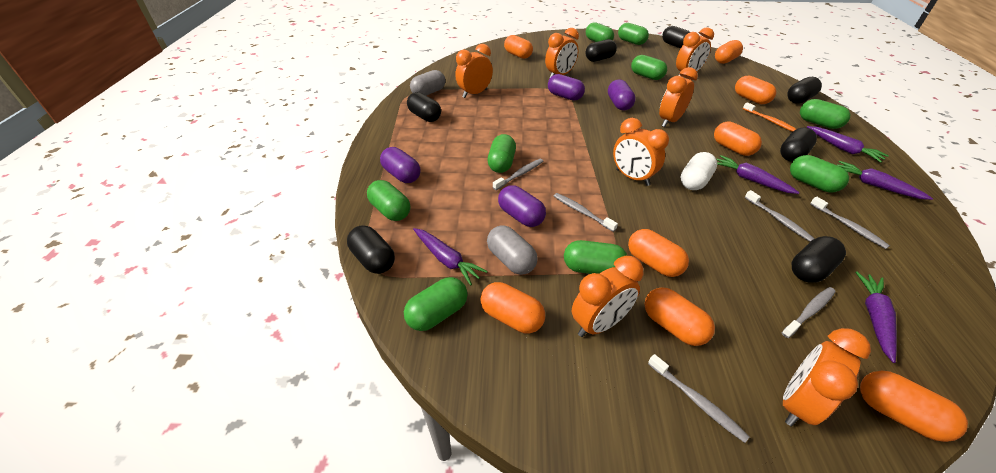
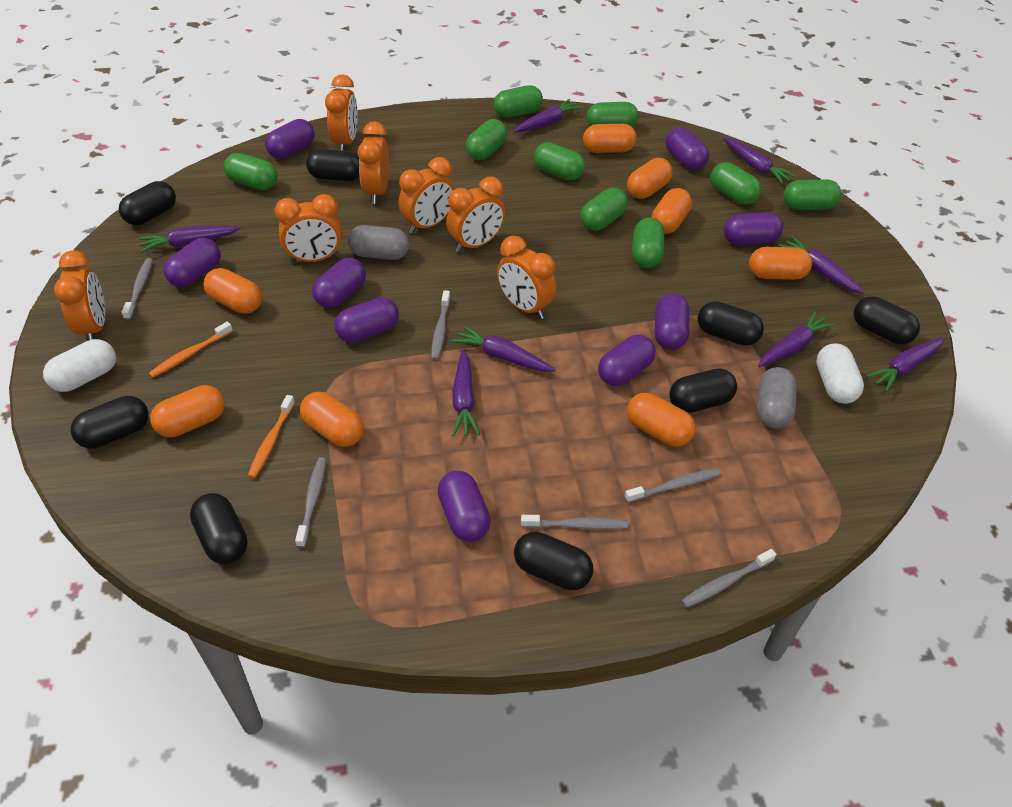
black capsule: 7 -> 8
orange toothbrush: 1 -> 2
purple capsule: 4 -> 9
purple carrot: 5 -> 8
white capsule: 1 -> 2

